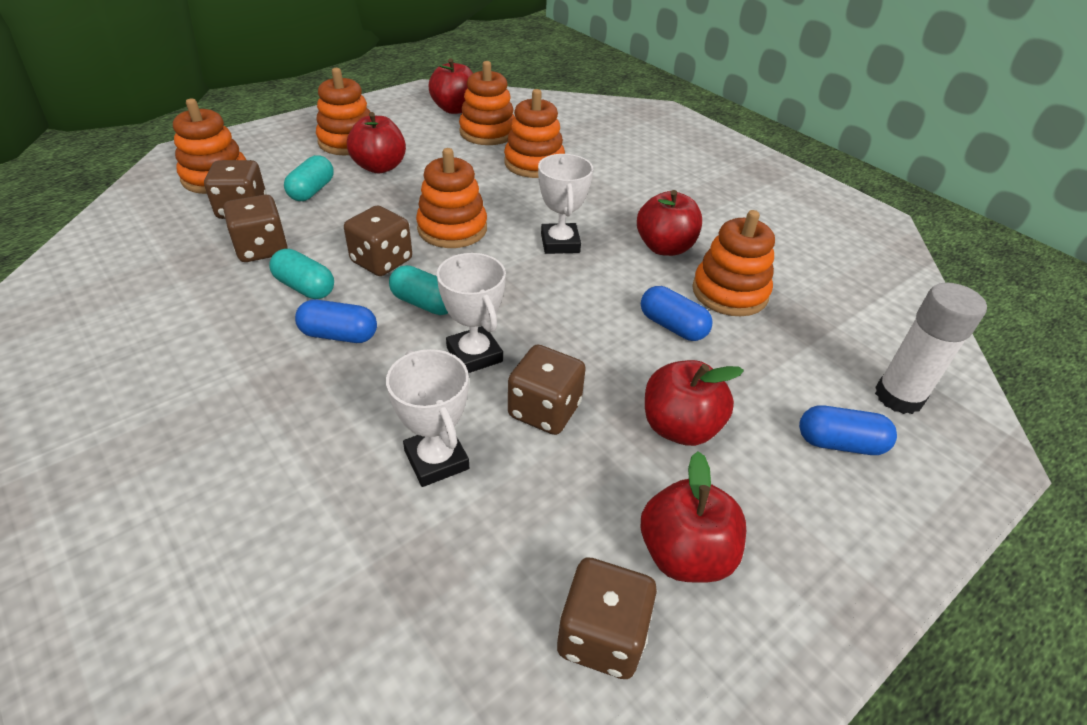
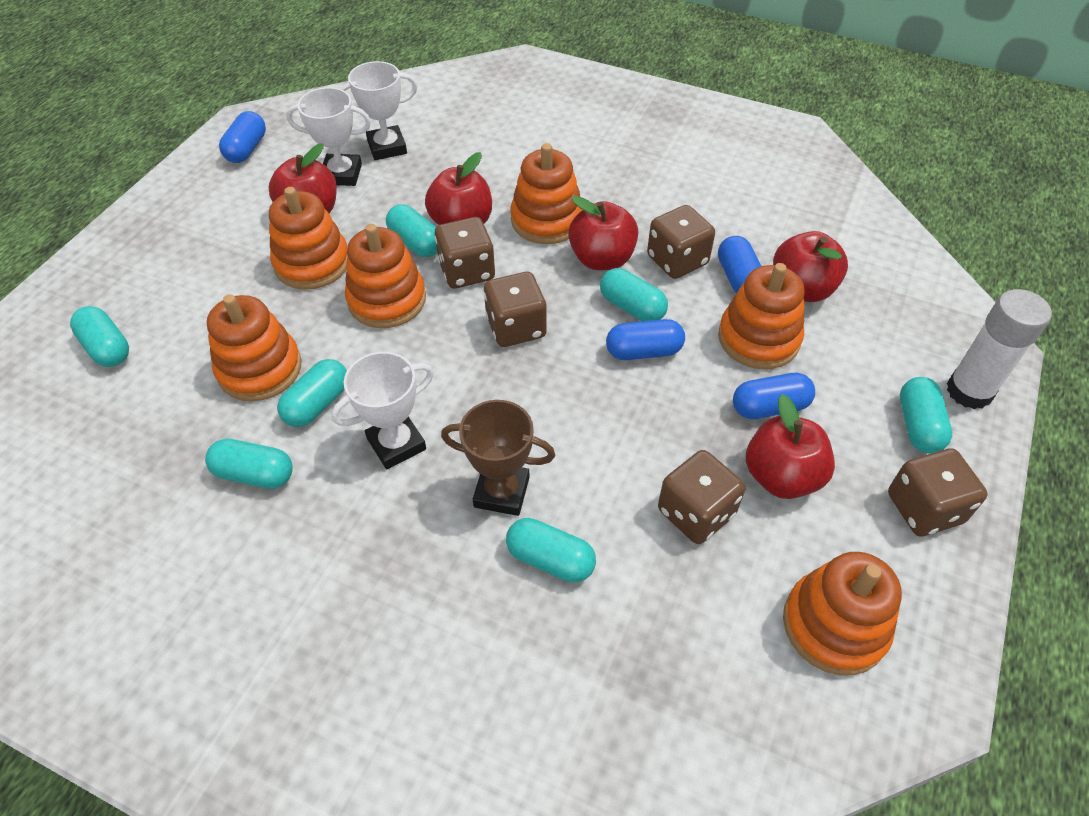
blue capsule: 3 -> 4
brown trophy: 0 -> 1
turquoise capsule: 3 -> 7

